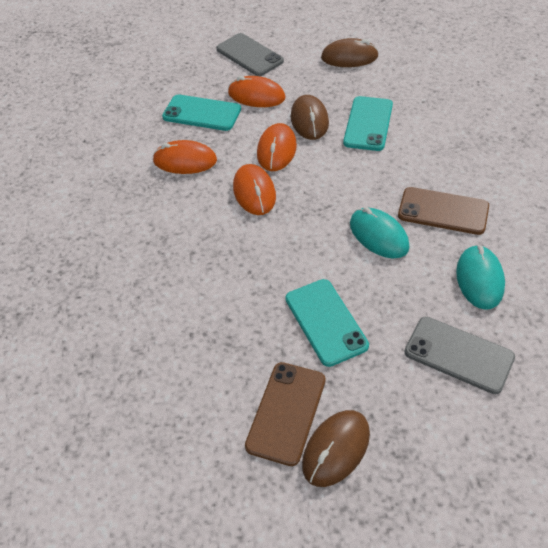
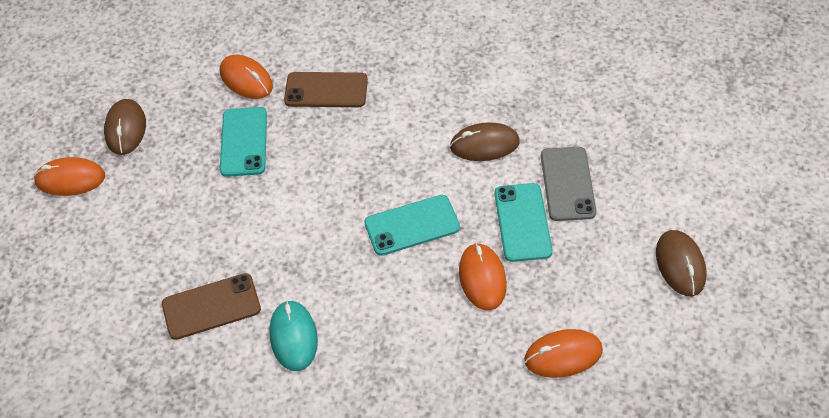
grey phone: 2 -> 1
turquoise mouse: 2 -> 1

